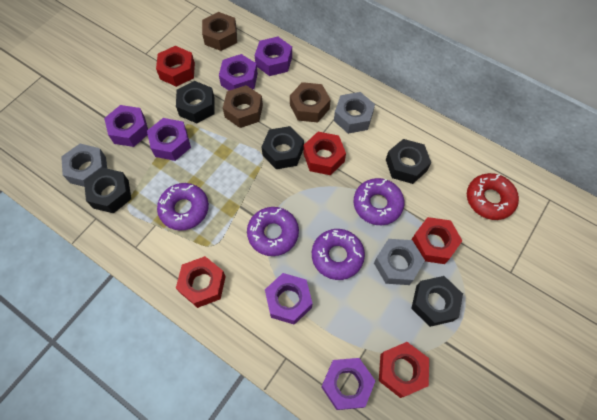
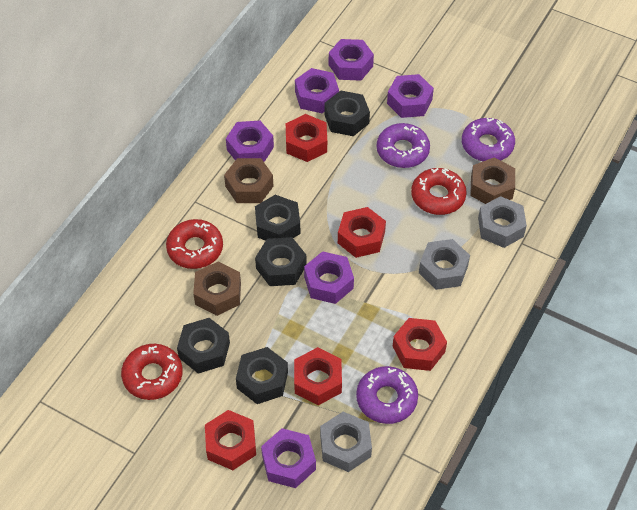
purple donut: 4 -> 3
red donut: 1 -> 3

